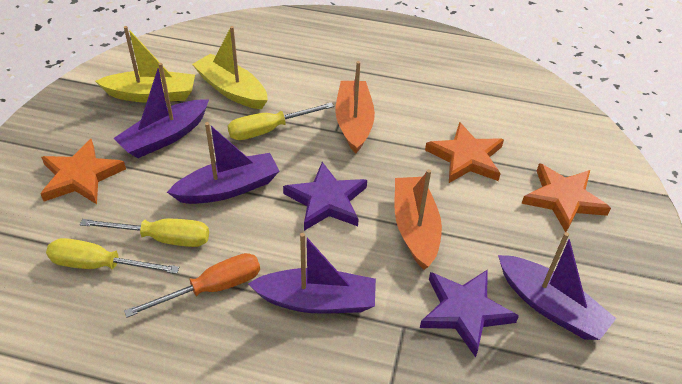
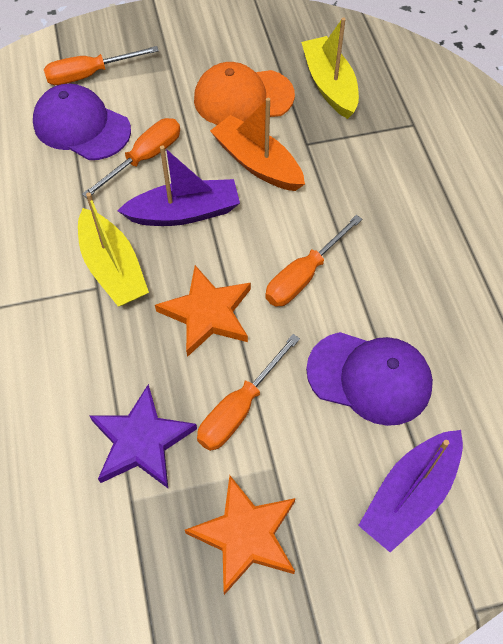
orange boat: 2 -> 1
orange cap: 0 -> 1
orange screwdriver: 1 -> 4
orange star: 3 -> 2
purple boat: 4 -> 2
purple cap: 0 -> 2
purple star: 2 -> 1
yellow screwdriver: 3 -> 0

